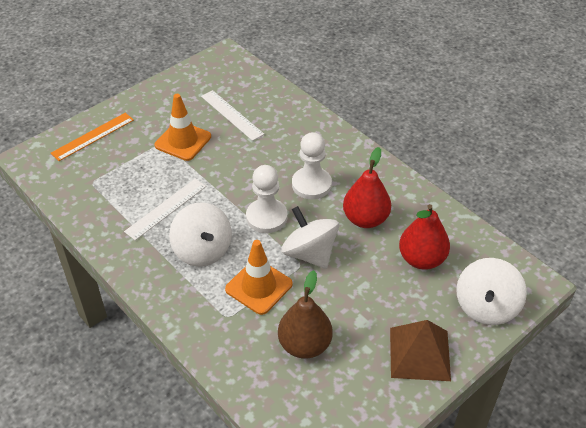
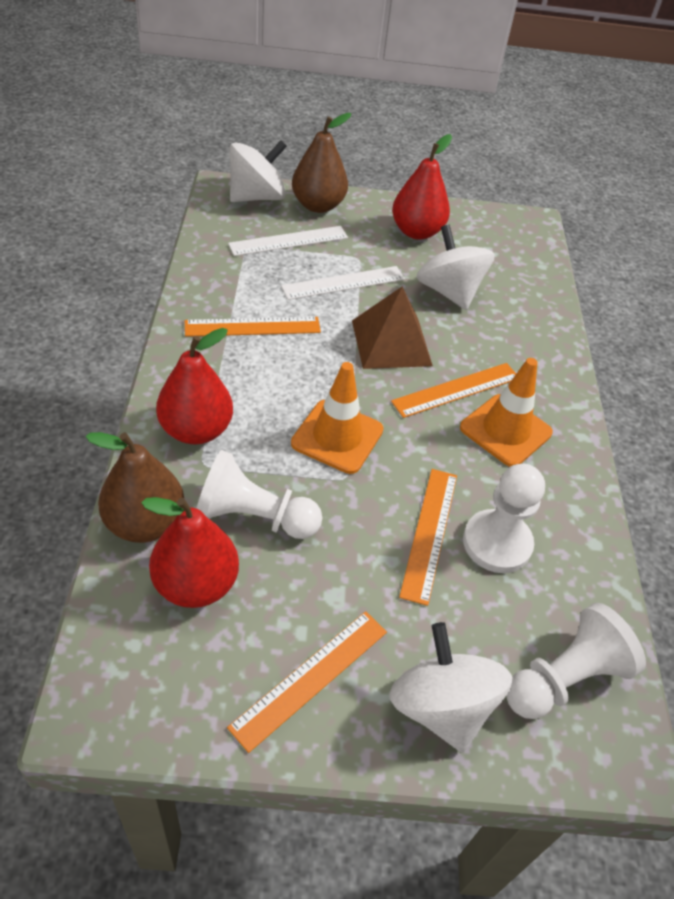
brown pear: 1 -> 2
orange ruler: 1 -> 4
red pear: 2 -> 3
white pawn: 2 -> 3

